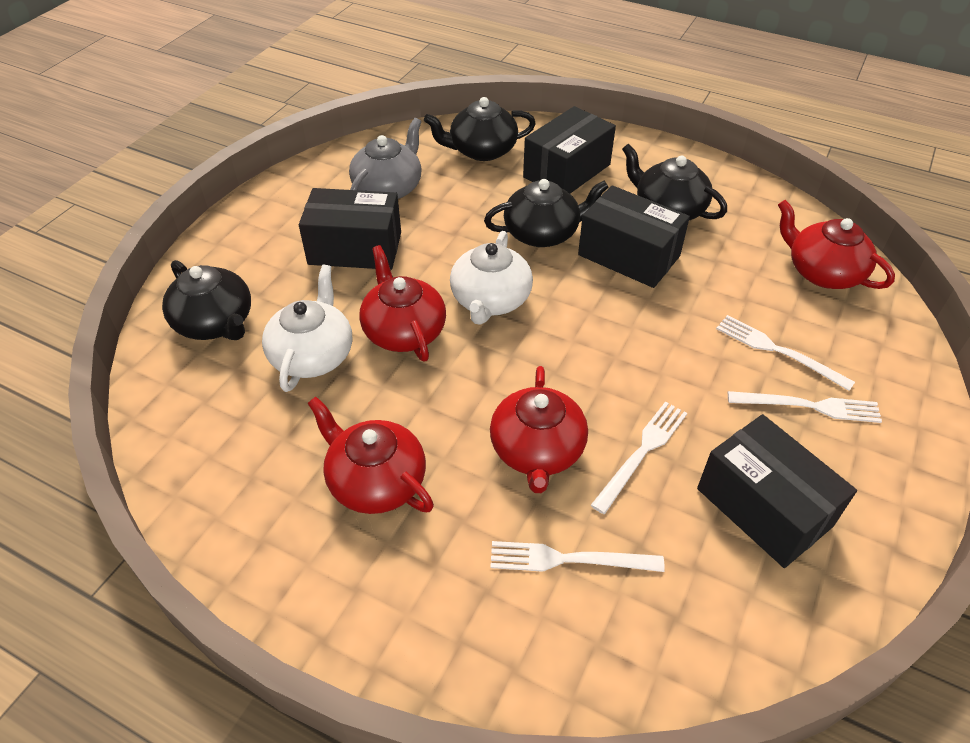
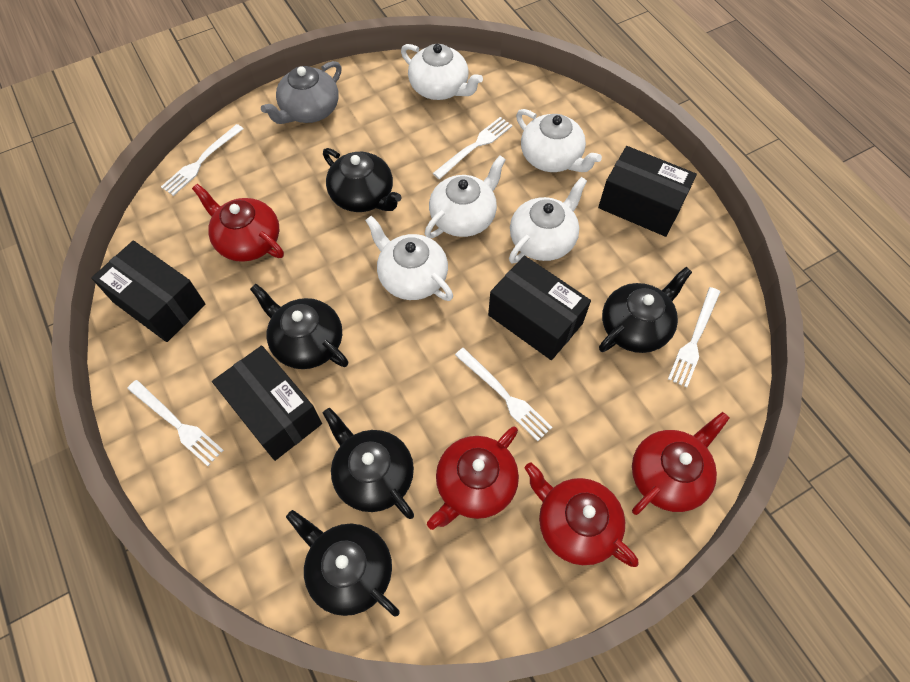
black teapot: 4 -> 5
white fork: 4 -> 5
white teapot: 2 -> 5

